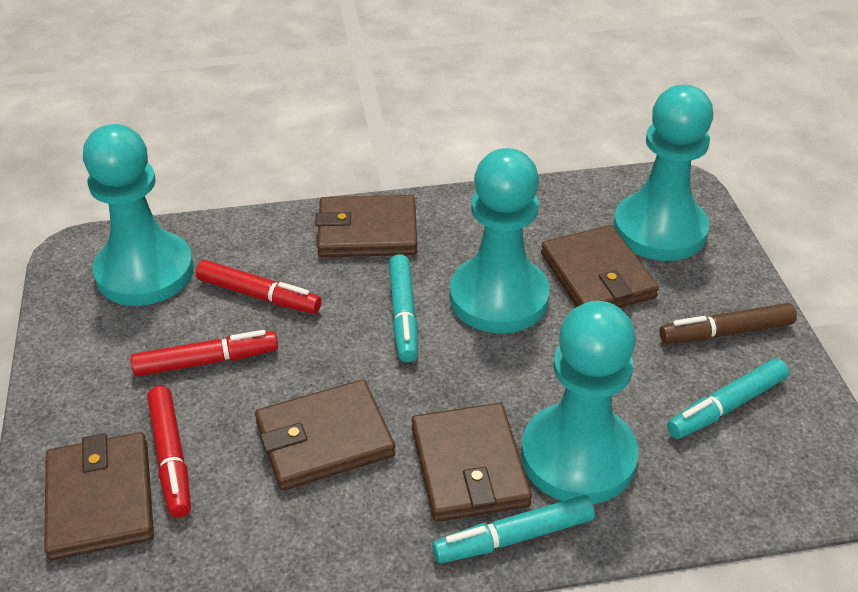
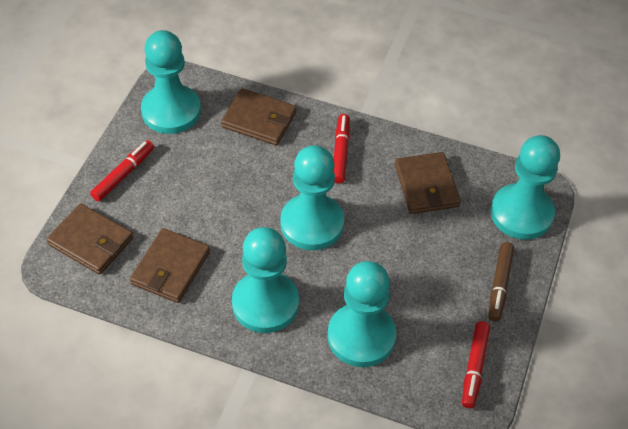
brown wallet: 5 -> 4
turquoise marker: 3 -> 0
turquoise pawn: 4 -> 5

